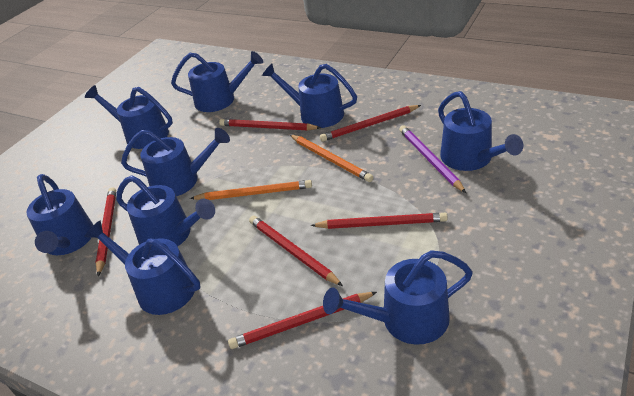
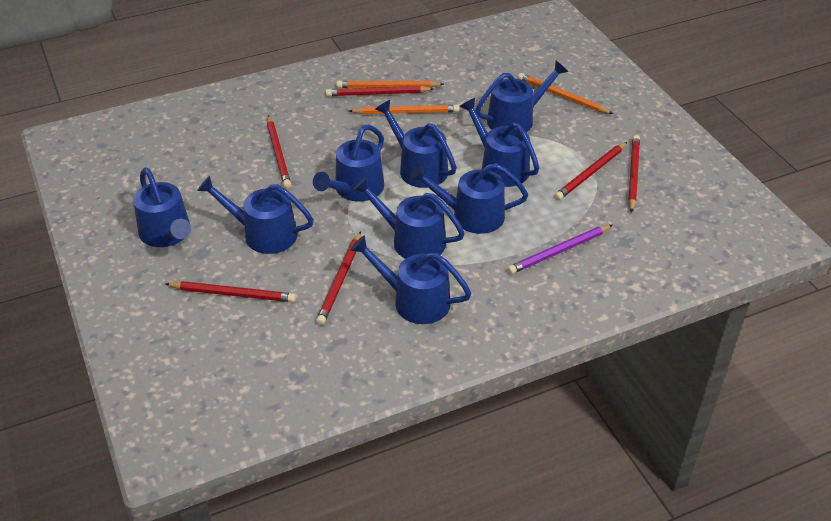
orange pencil: 2 -> 3

